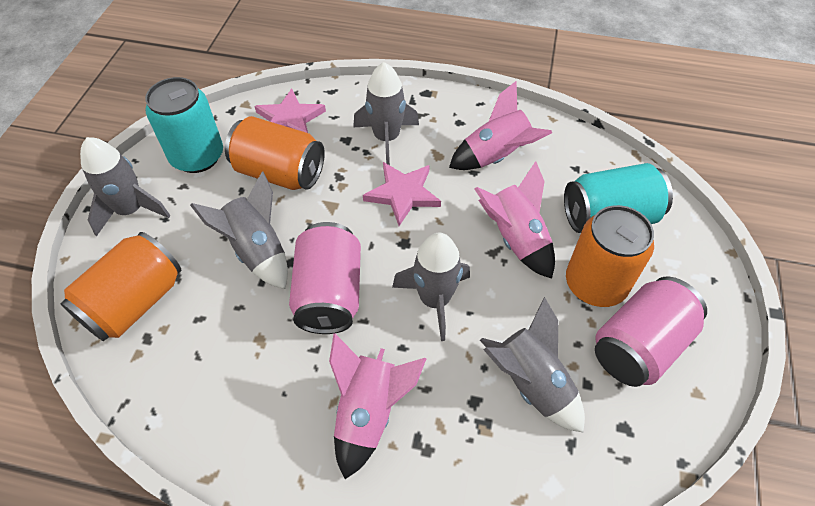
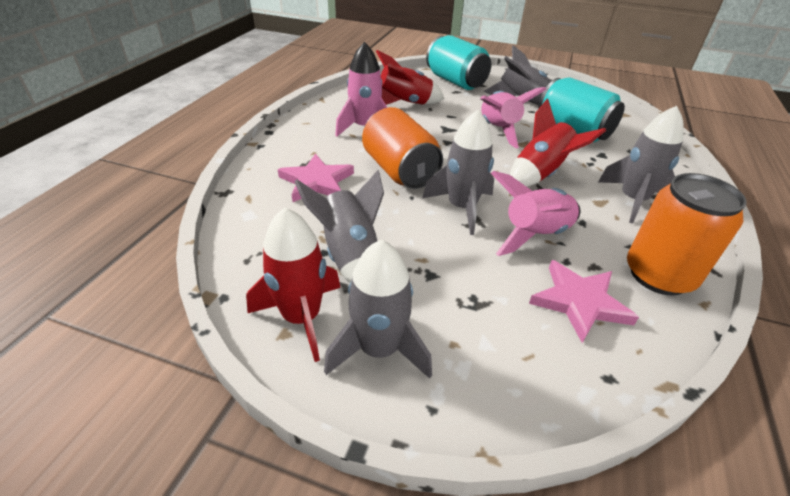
orange can: 3 -> 2
pink can: 2 -> 0
red rocket: 0 -> 3

